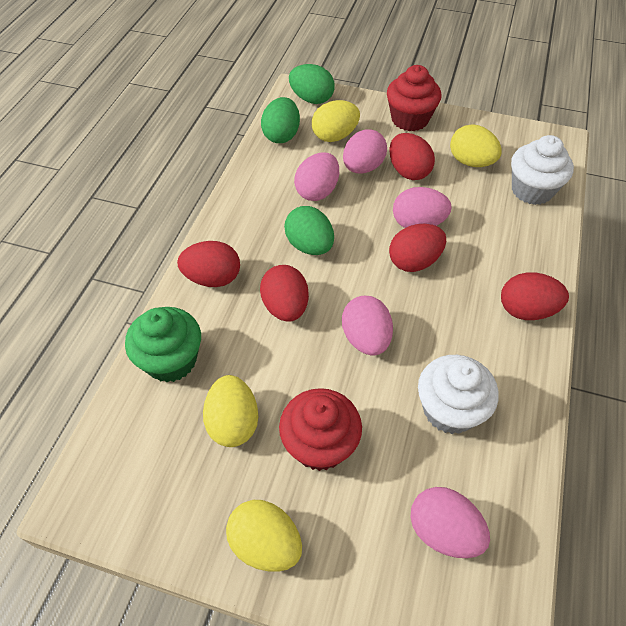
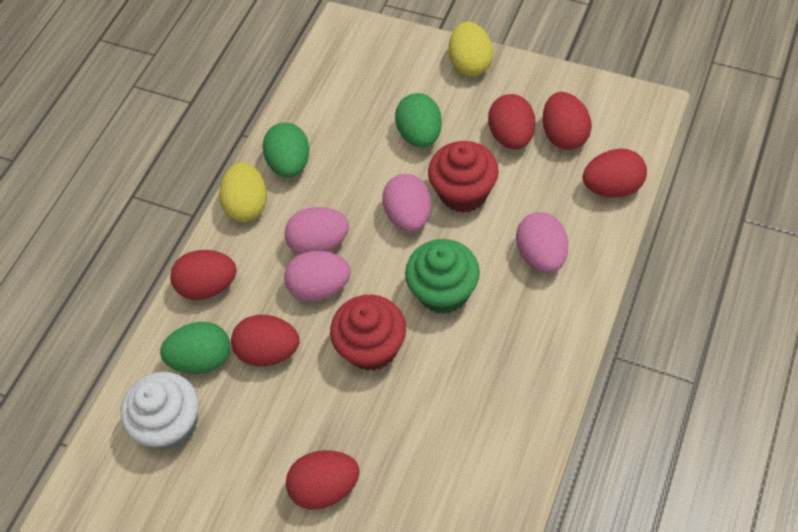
pink egg: 5 -> 4
red egg: 5 -> 6
white cupcake: 2 -> 1
yellow egg: 4 -> 2

